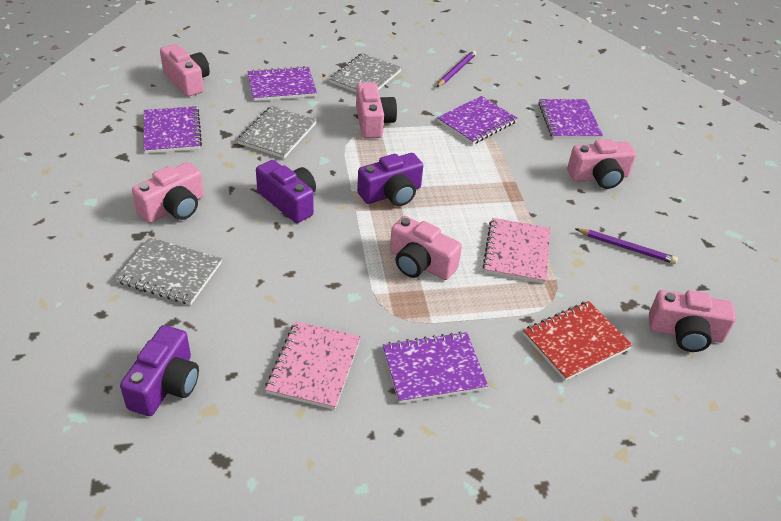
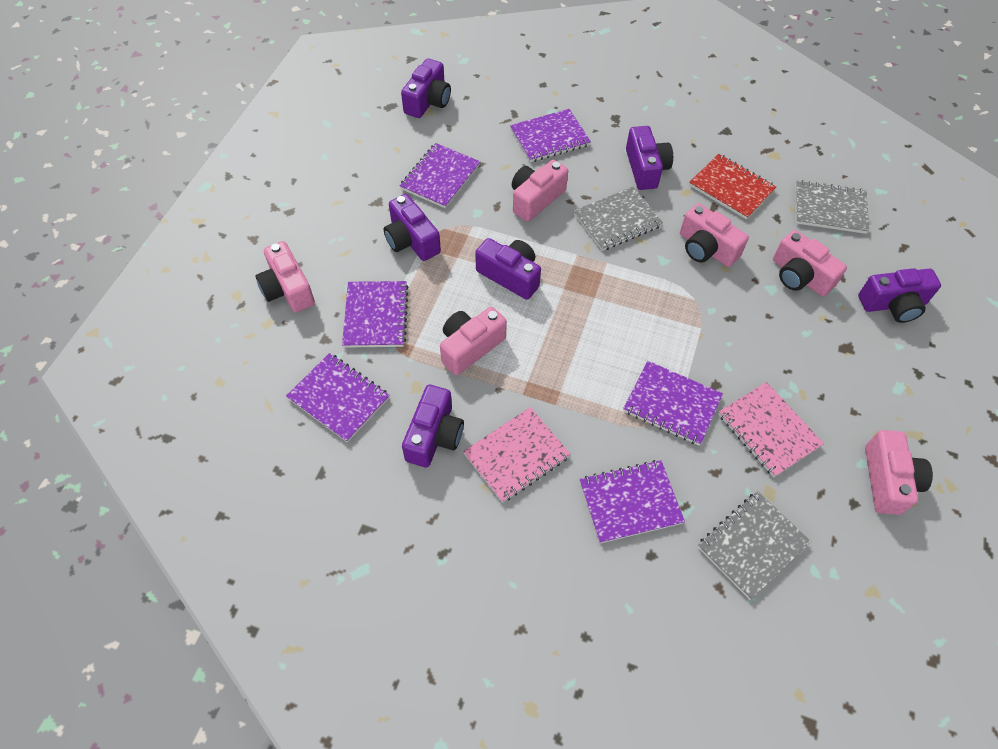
purple camera: 3 -> 6
purple notebook: 5 -> 6
purple pencil: 2 -> 0

